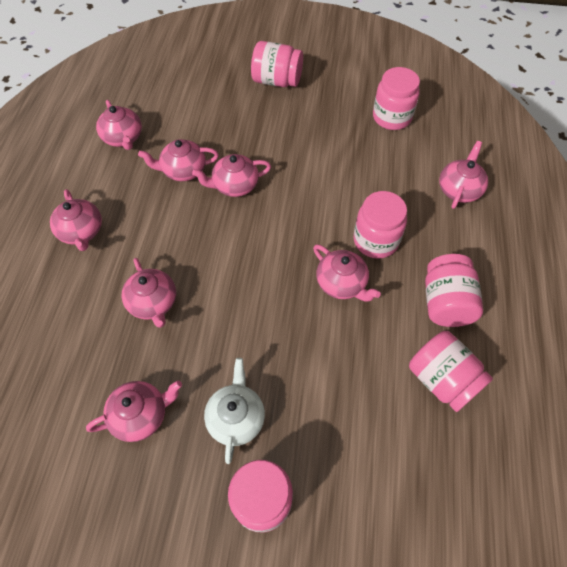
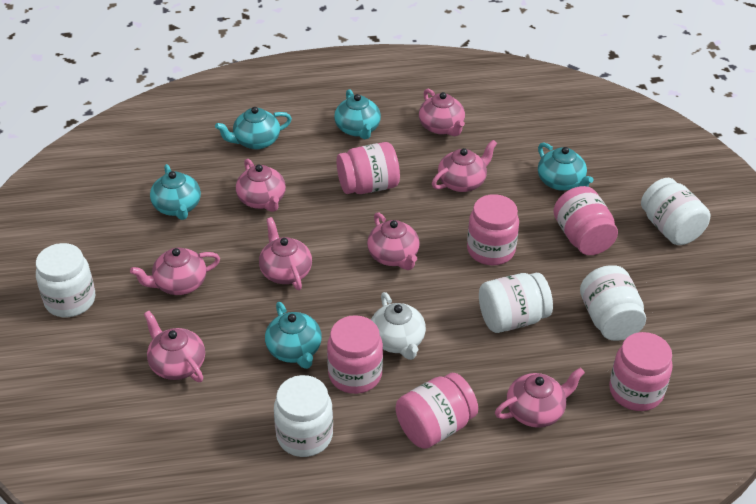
turquoise teapot: 0 -> 5
white jar: 0 -> 5

